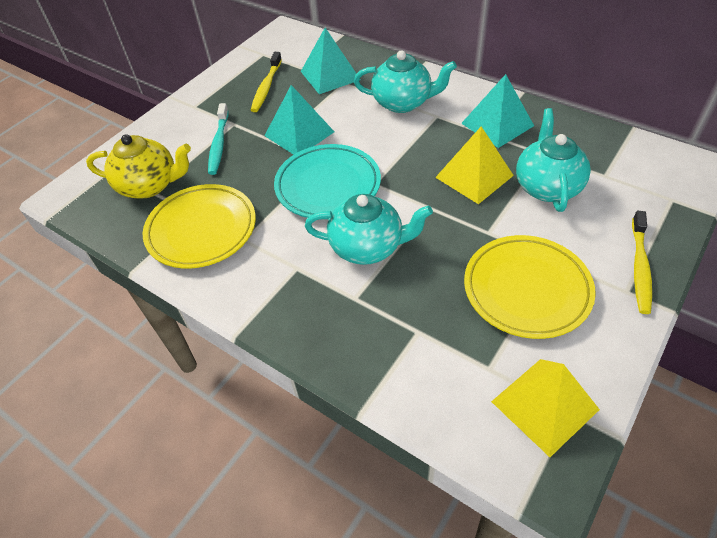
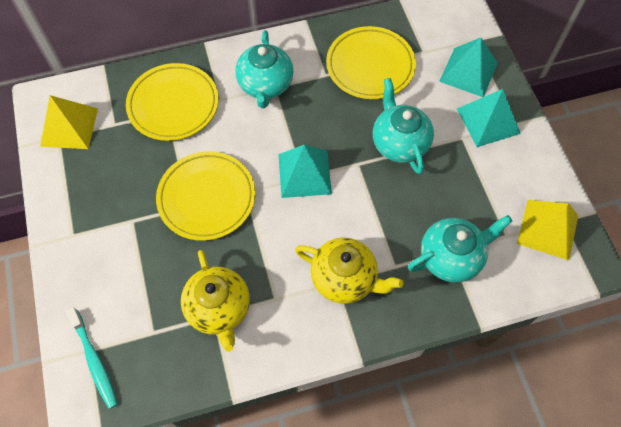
turquoise plate: 1 -> 0
yellow plate: 2 -> 3
yellow teapot: 1 -> 2
yellow toothbrush: 2 -> 0

